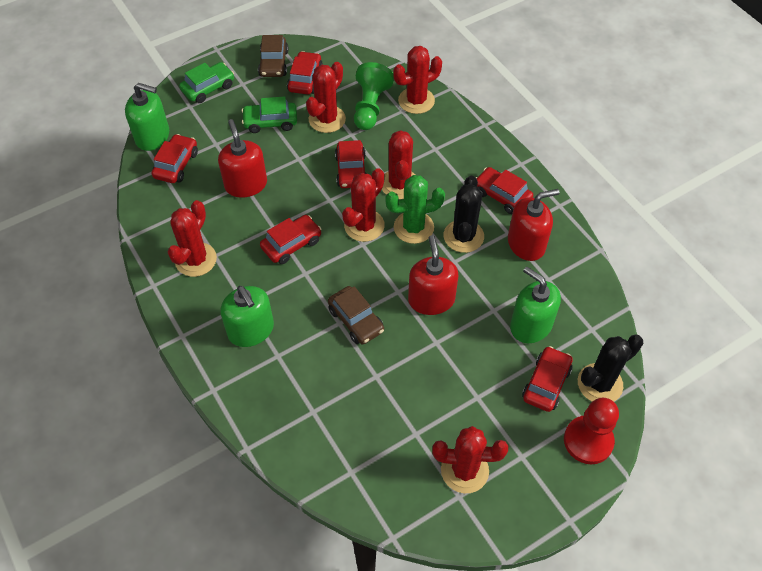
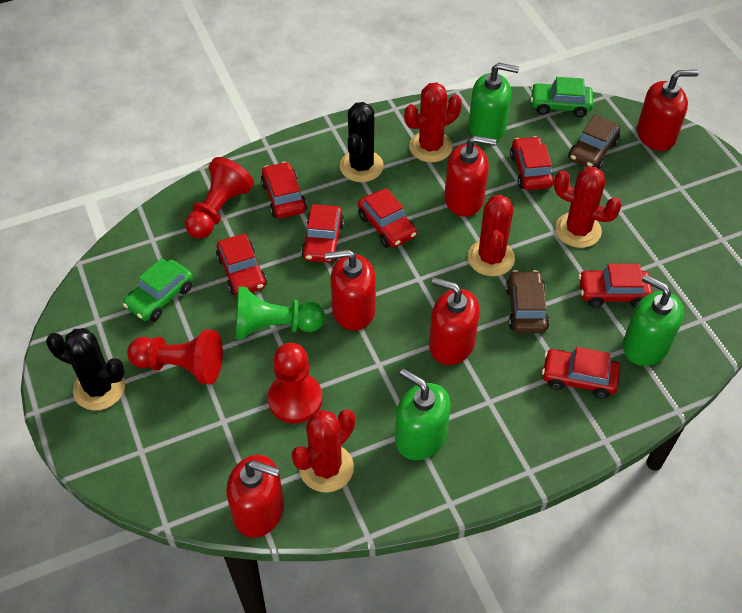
green cactus: 1 -> 0
red cactus: 6 -> 4
red car: 6 -> 7
red pawn: 1 -> 3
red soap dispenser: 3 -> 5

